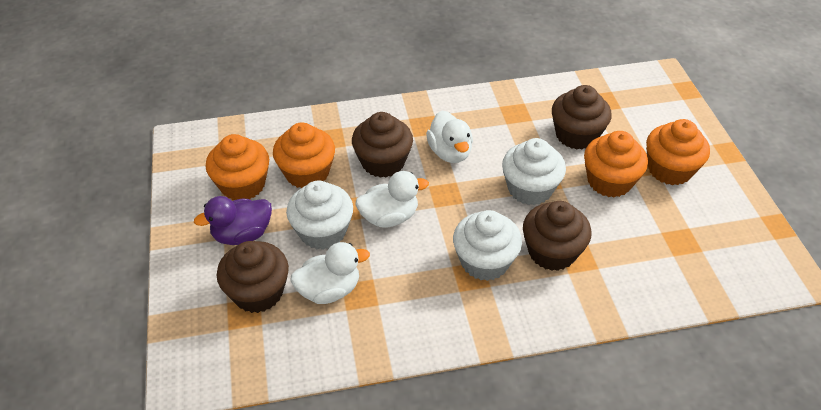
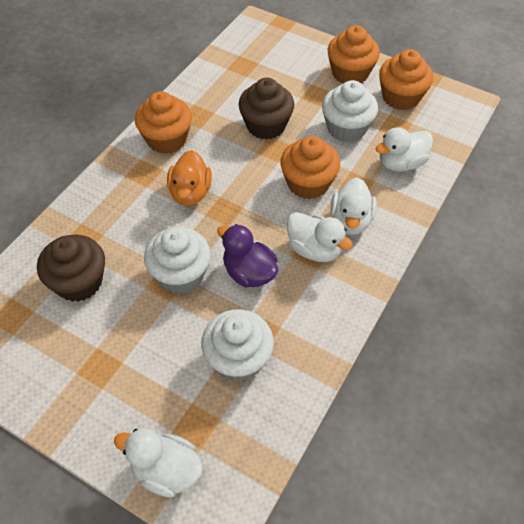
brown cupcake: 4 -> 2
orange duck: 0 -> 1
white duck: 3 -> 4

